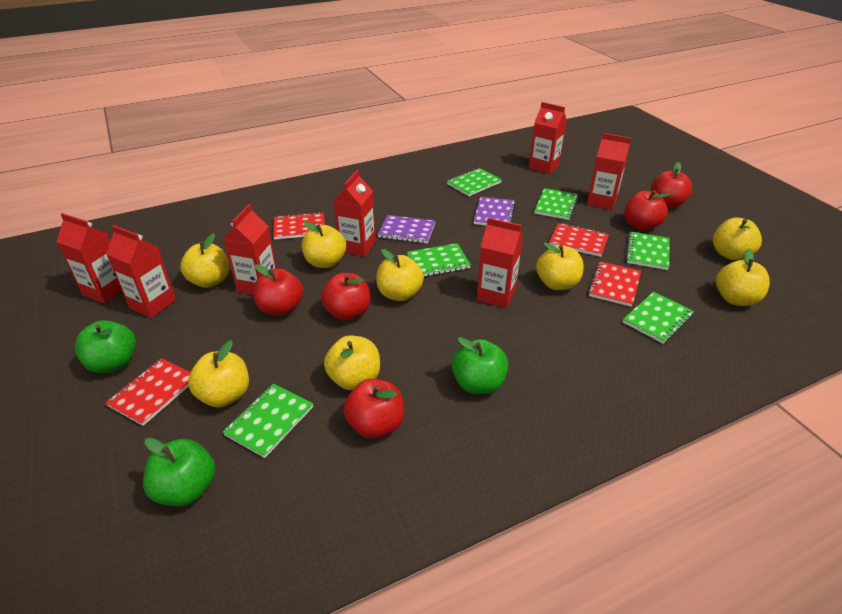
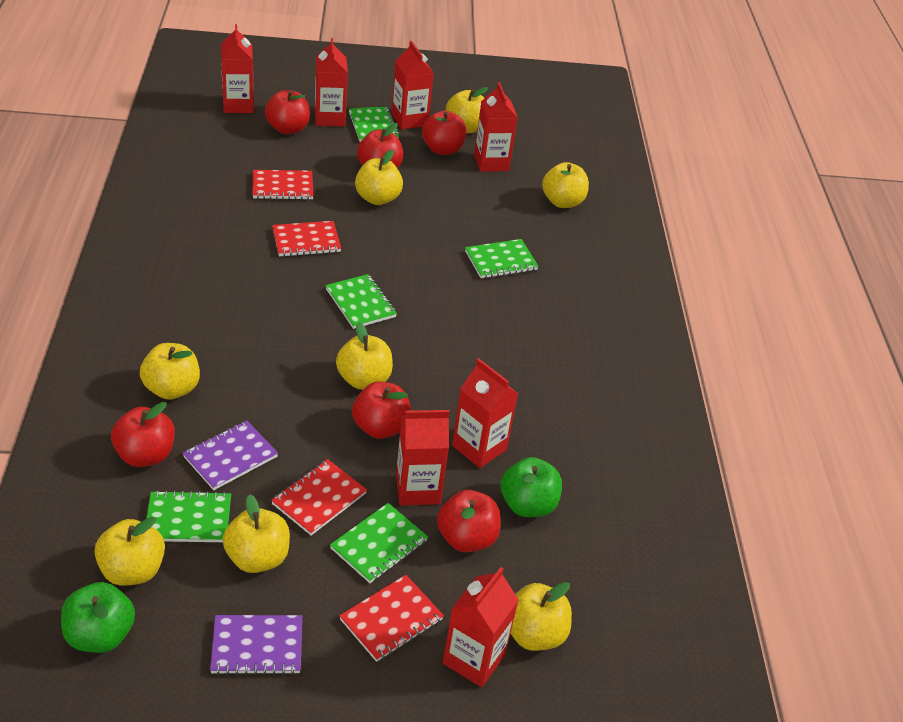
green apple: 3 -> 2
green notebook: 6 -> 5
red apple: 5 -> 6

